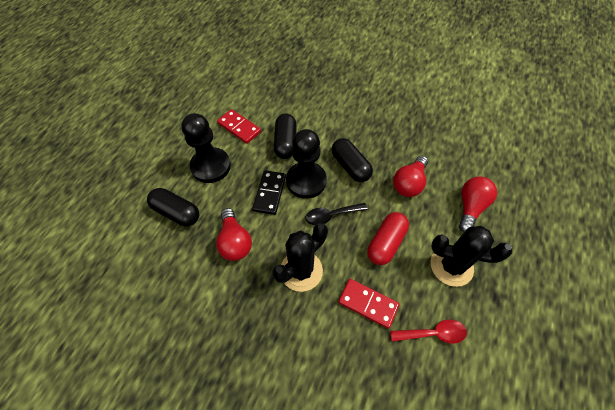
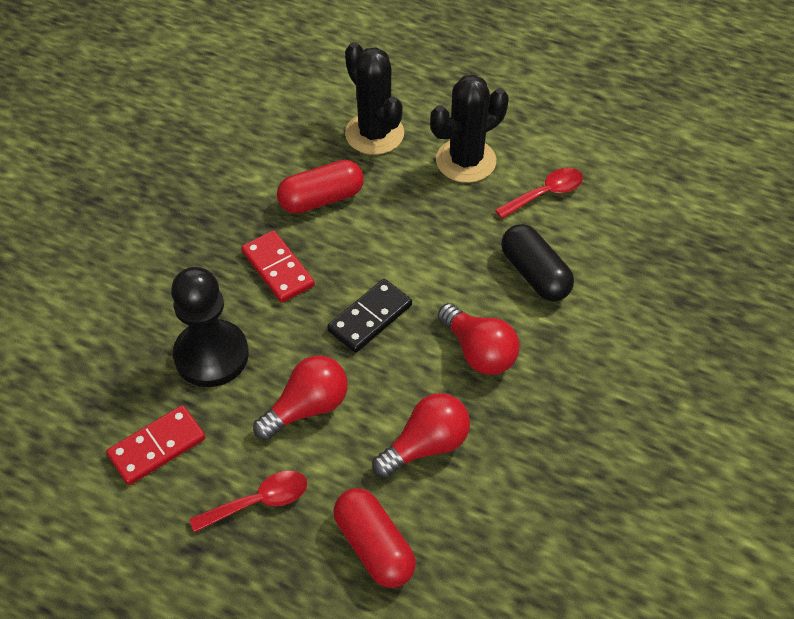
black capsule: 3 -> 1
black pawn: 2 -> 1
black spoon: 1 -> 0
red capsule: 1 -> 2
red spoon: 1 -> 2

